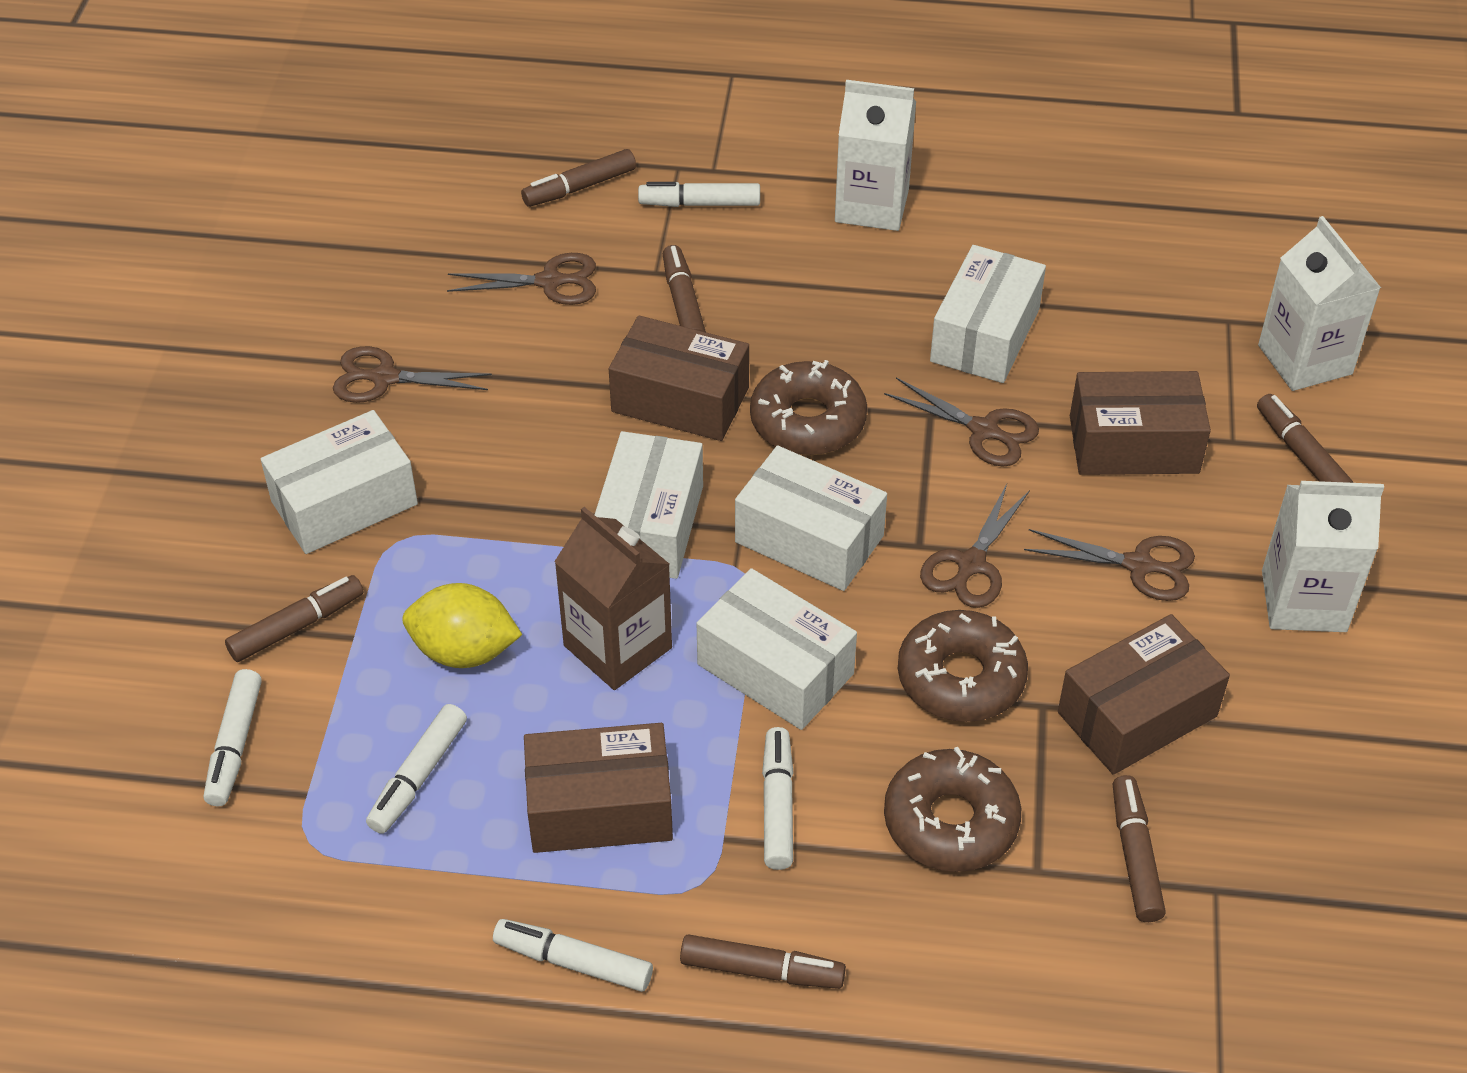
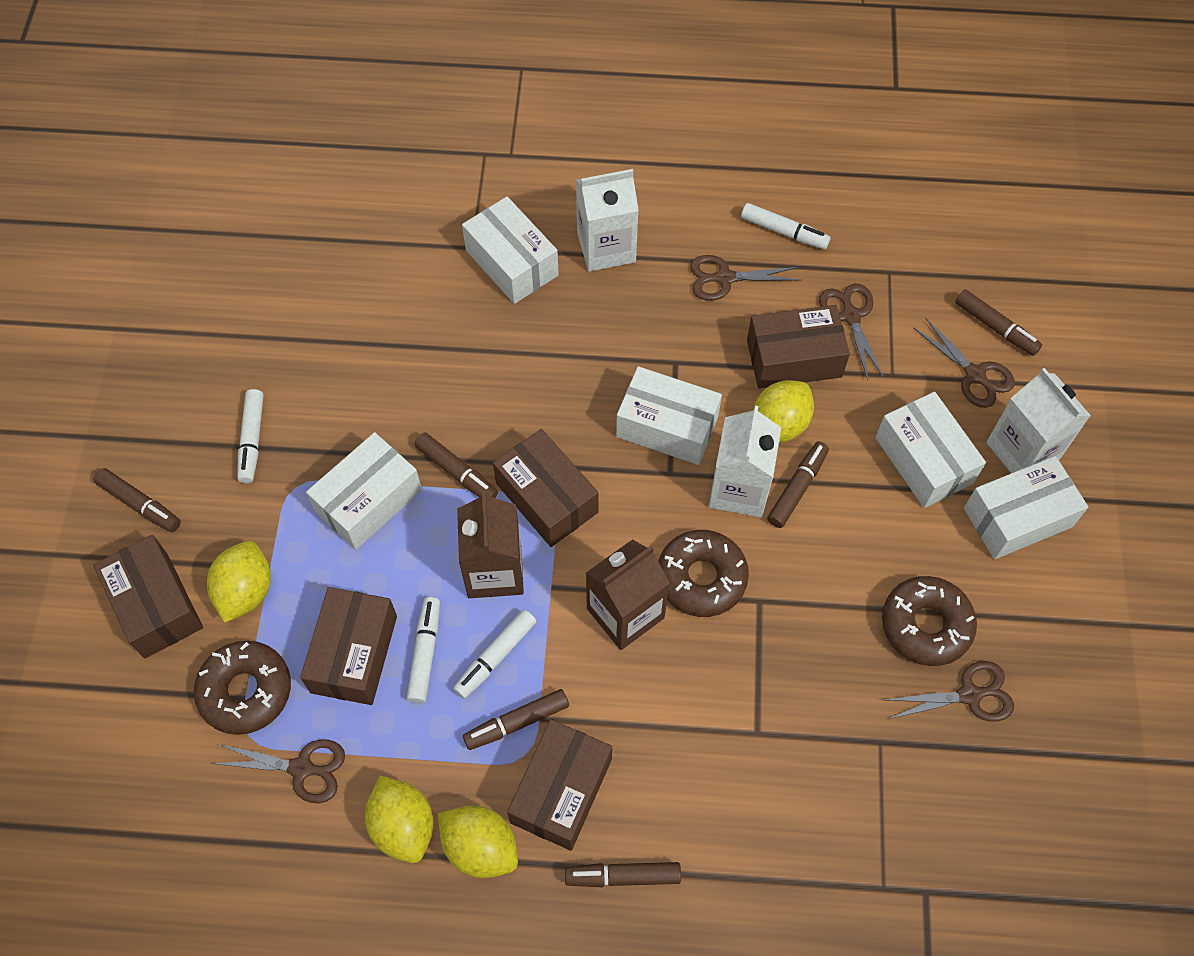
brown box: 4 -> 5
brown carton: 1 -> 2
white marker: 5 -> 4
yellow lemon: 1 -> 4

